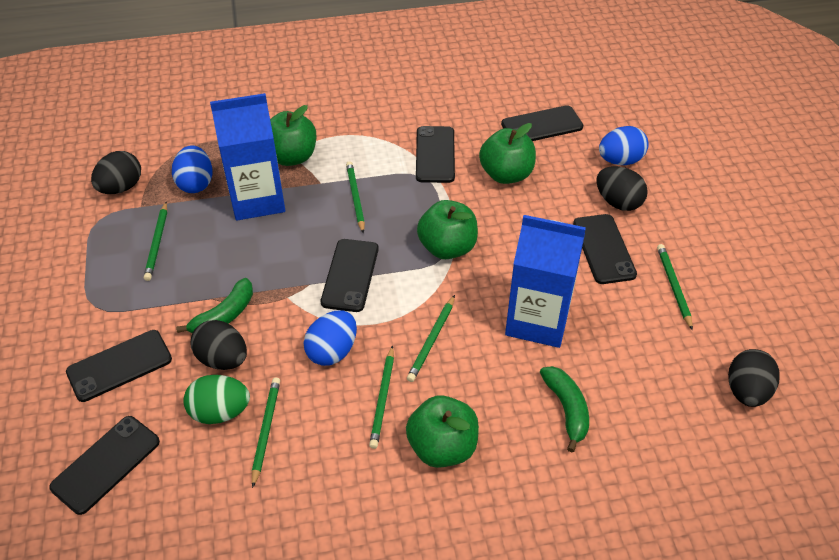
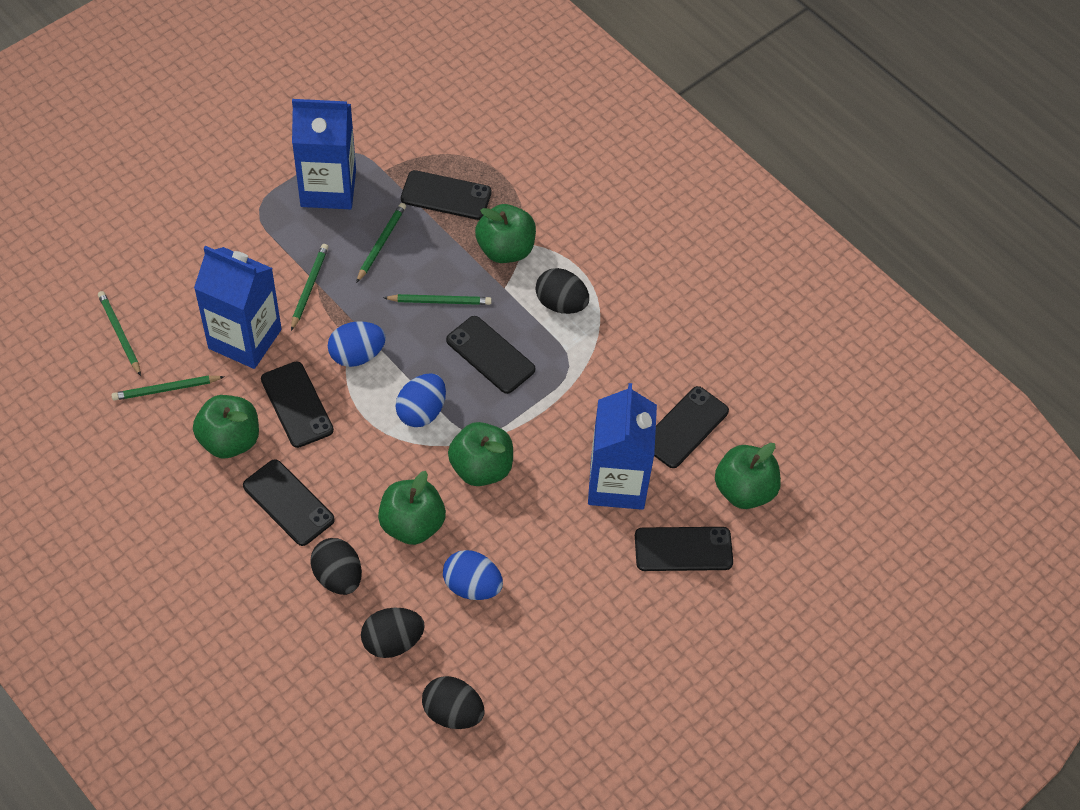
blue carton: 2 -> 3
green apple: 4 -> 5
green banana: 2 -> 0
green egg: 1 -> 0
green pencil: 6 -> 5

